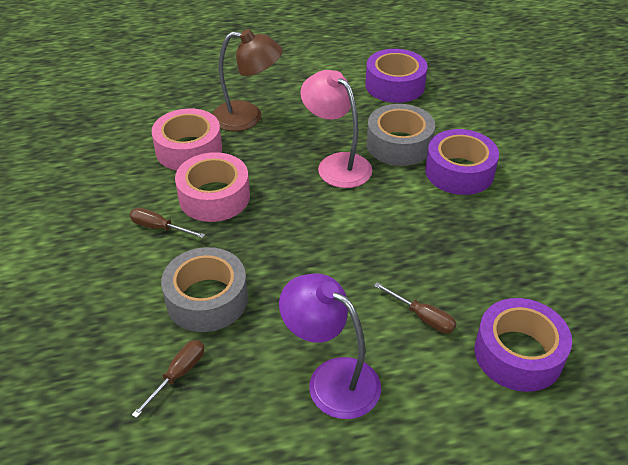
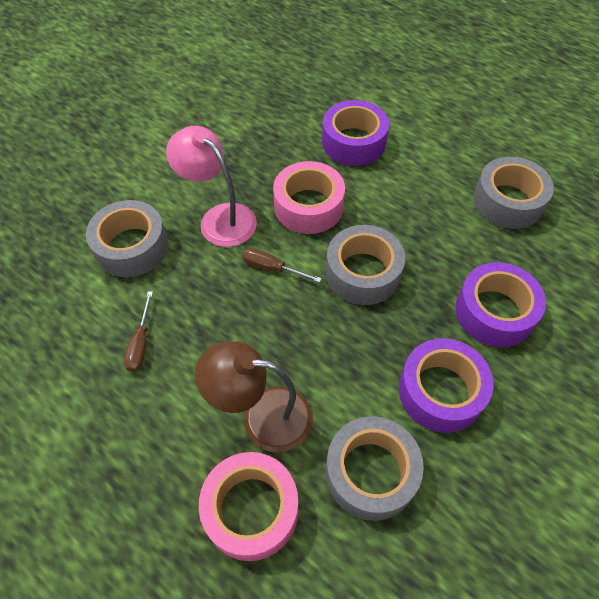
brown screwdriver: 3 -> 2
grey tape: 2 -> 4
purple lamp: 1 -> 0

